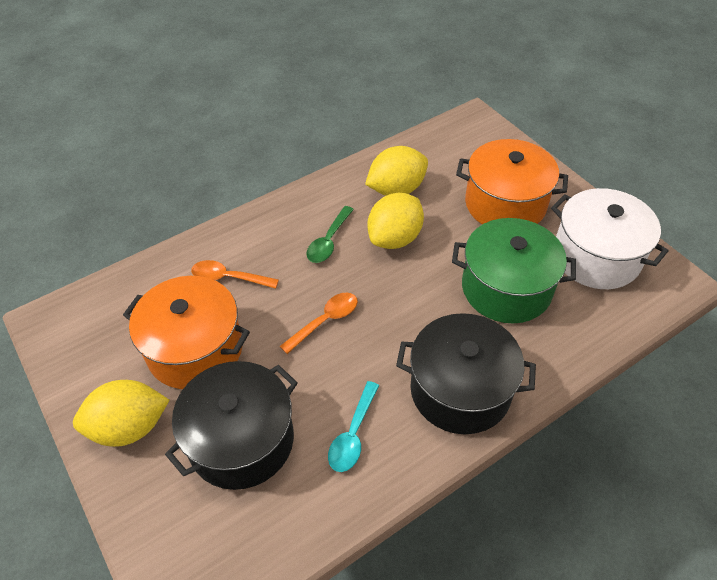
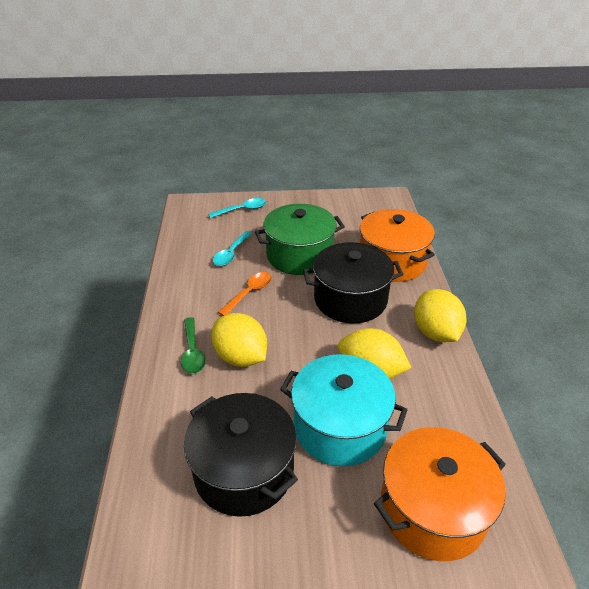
orange spoon: 2 -> 1
turquoise pot: 0 -> 1
turquoise spoon: 1 -> 2
white pot: 1 -> 0

